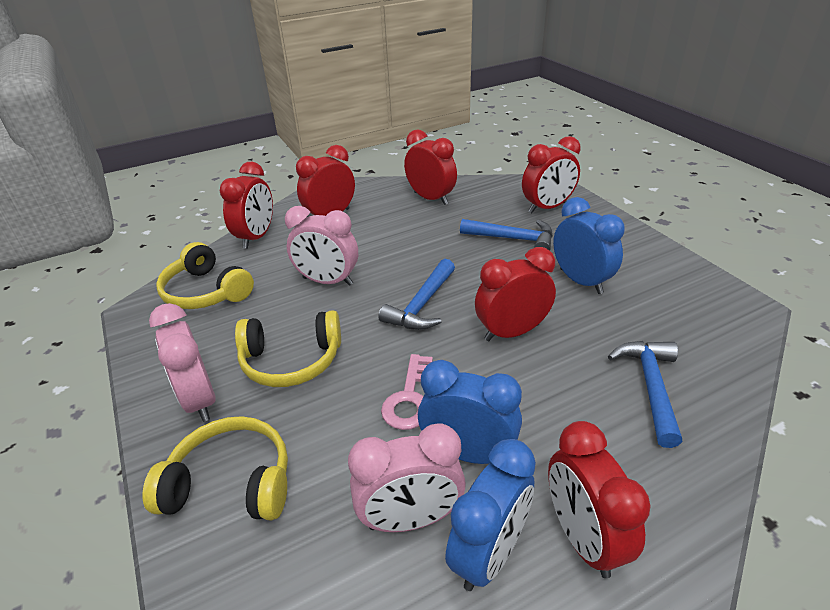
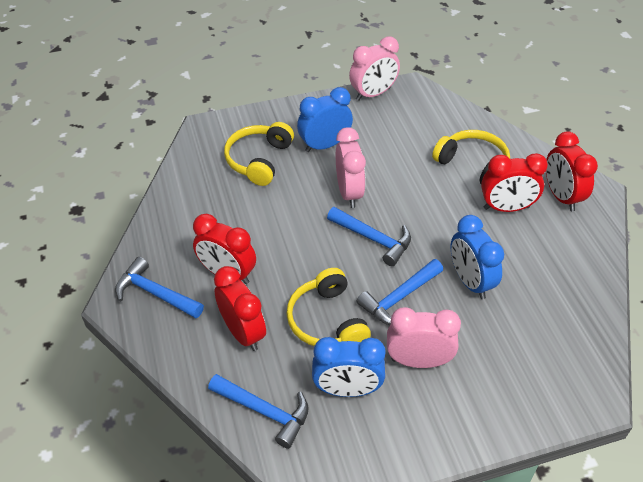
blue hammer: 3 -> 4
pink key: 1 -> 0
red clock: 6 -> 4

